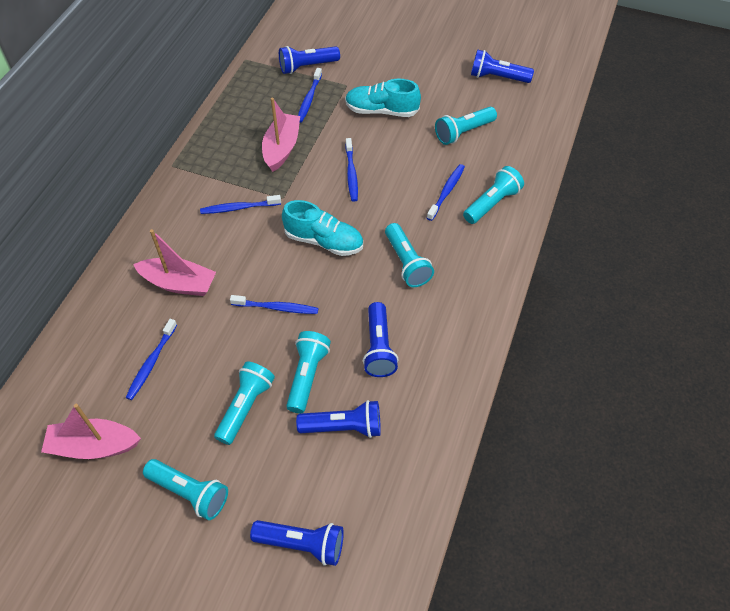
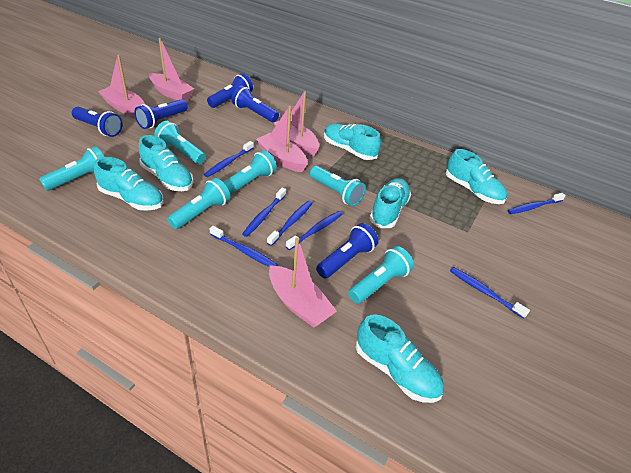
blue toothbrush: 6 -> 7
pink boat: 3 -> 5
turquoise shoe: 2 -> 6

